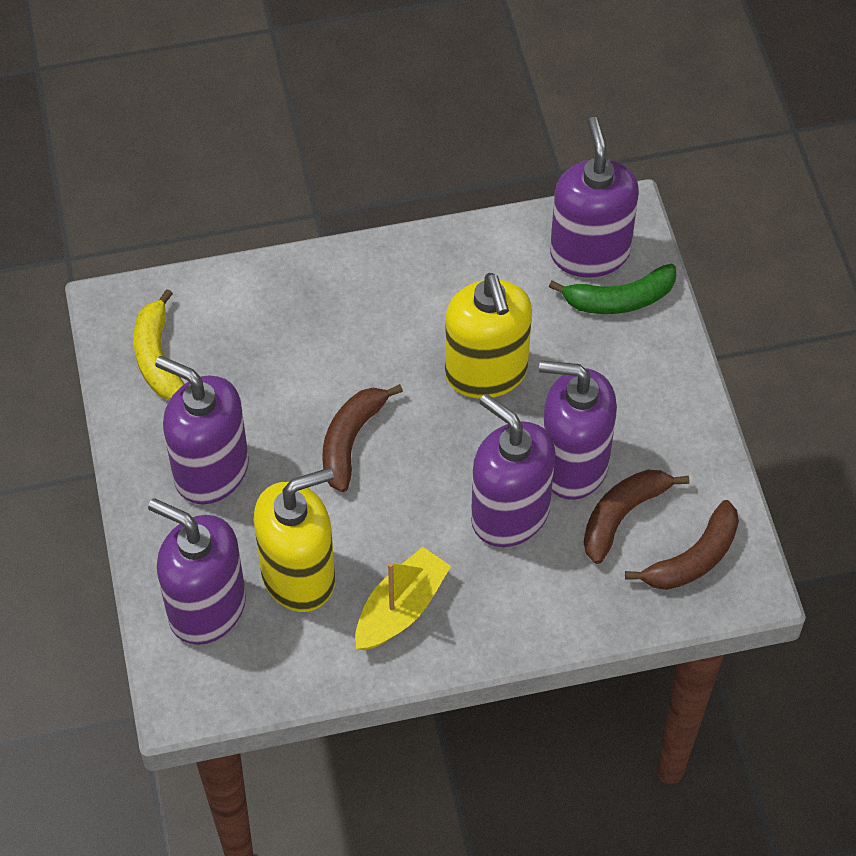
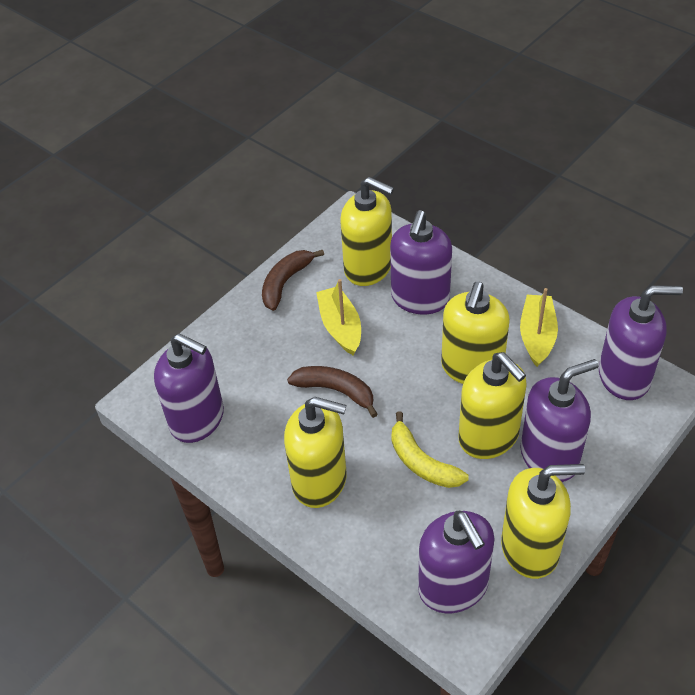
brown banana: 3 -> 2
green banana: 1 -> 0
yellow boat: 1 -> 2
yellow soap dispenser: 2 -> 5

